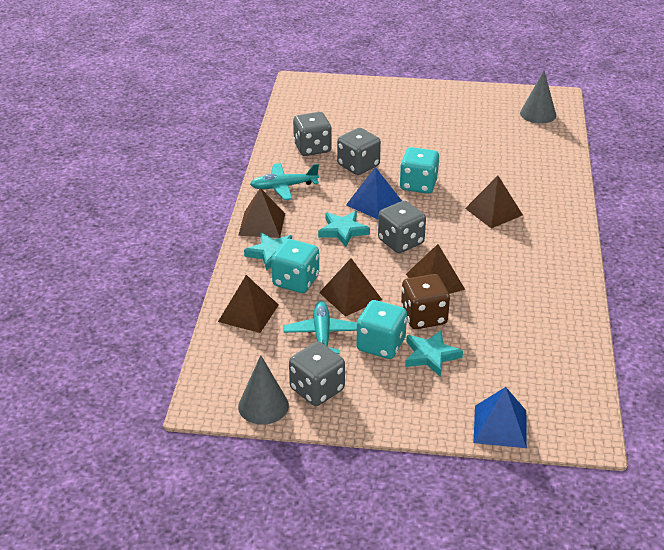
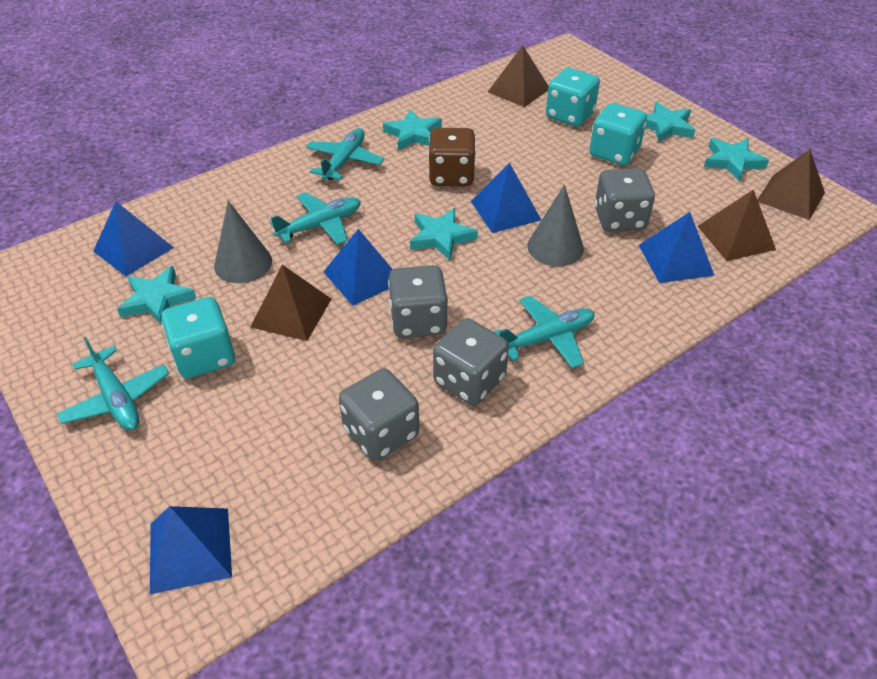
blue pyramid: 2 -> 5
brown pyramid: 5 -> 4
turquoise plane: 2 -> 4
turquoise star: 3 -> 5

